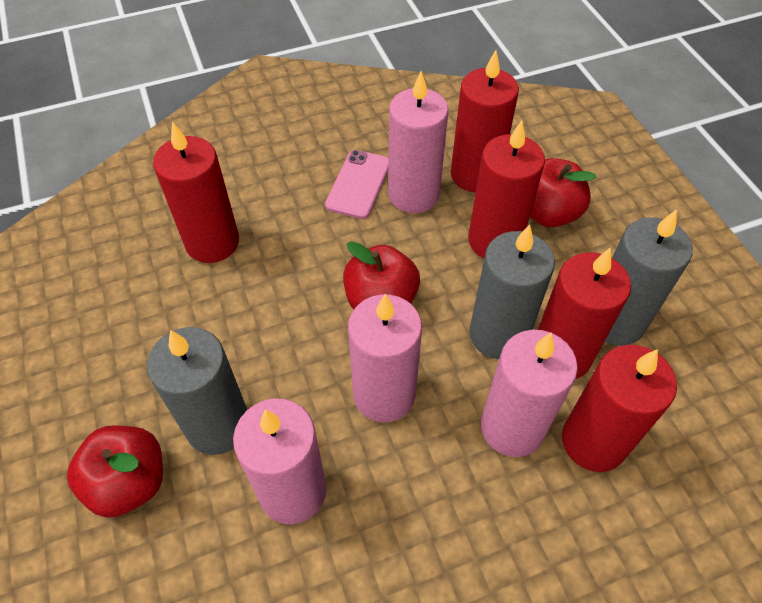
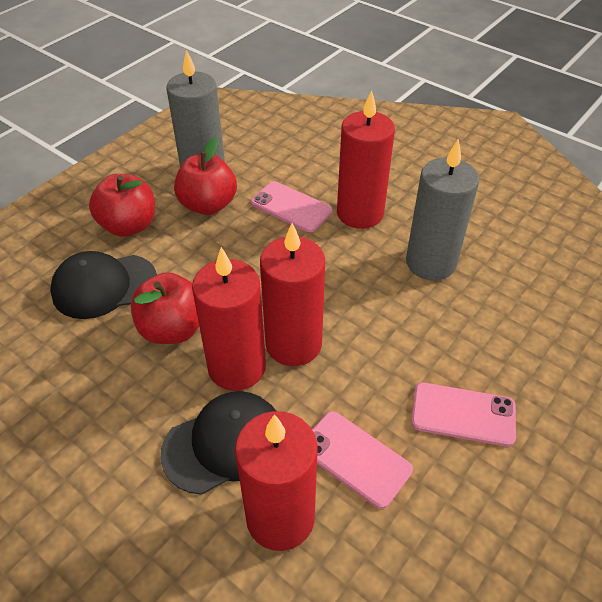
black cap: 0 -> 2
grey candle: 3 -> 2
pink candle: 4 -> 0
pink phone: 1 -> 3
red candle: 5 -> 4

